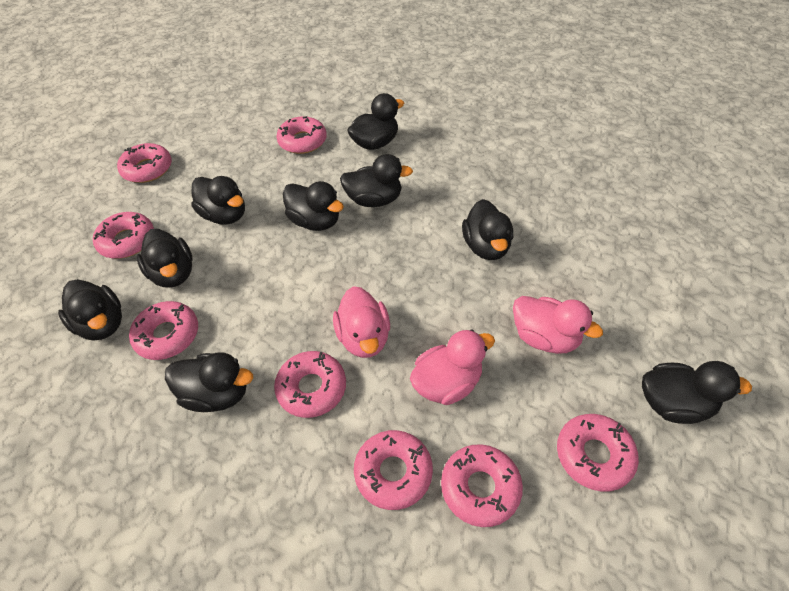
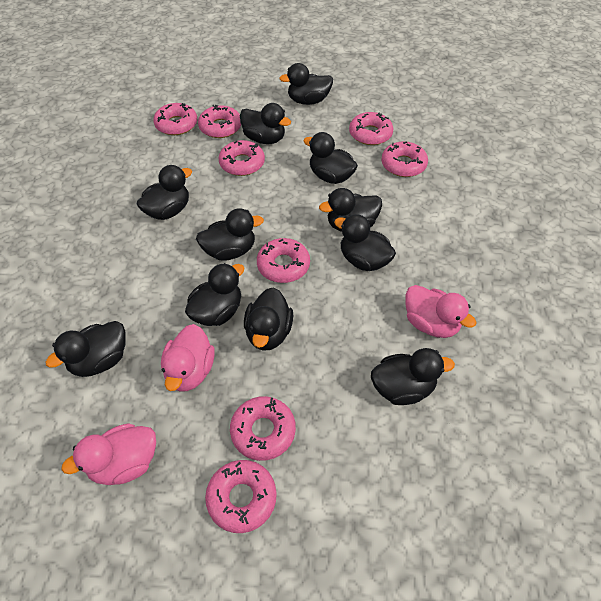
black duck: 9 -> 11

